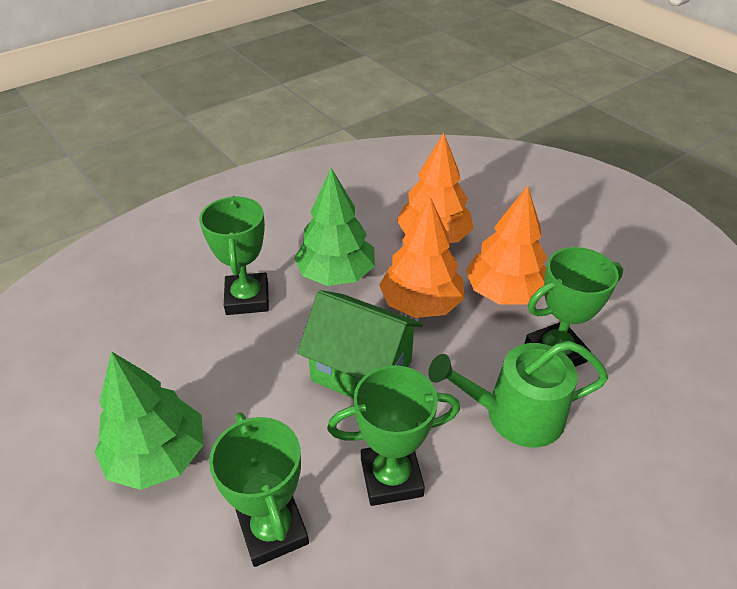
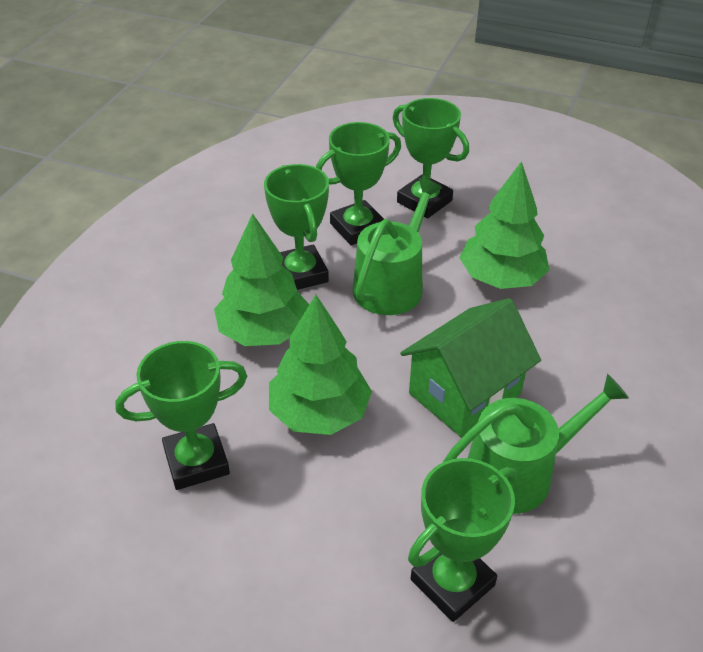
green tree: 2 -> 3
green trophy: 4 -> 5
green watering can: 1 -> 2
orange tree: 3 -> 0

